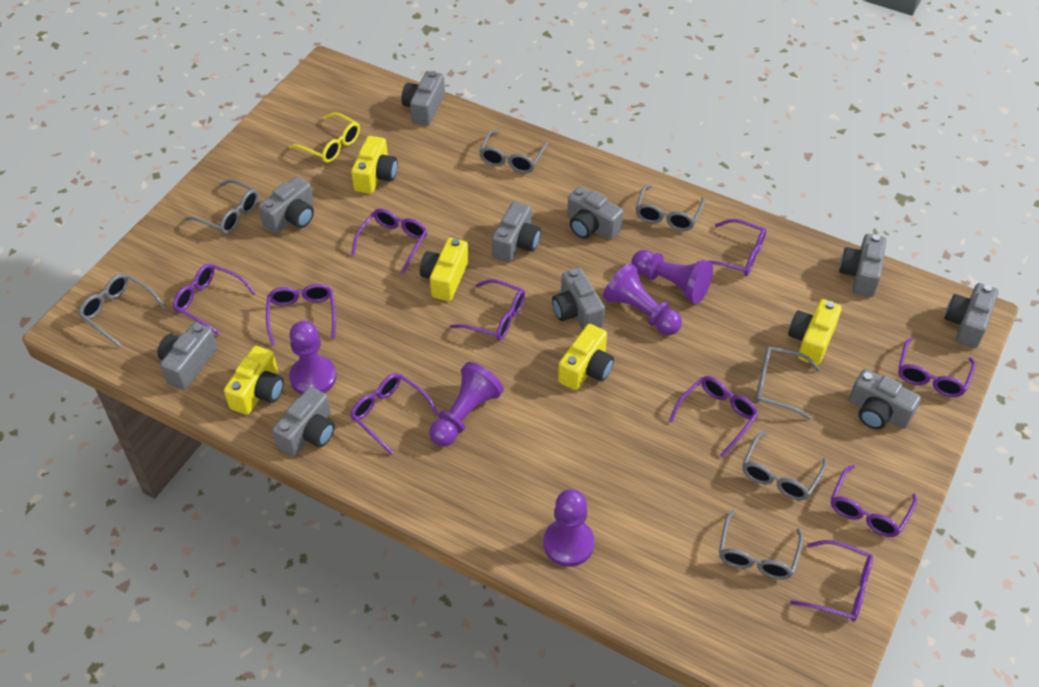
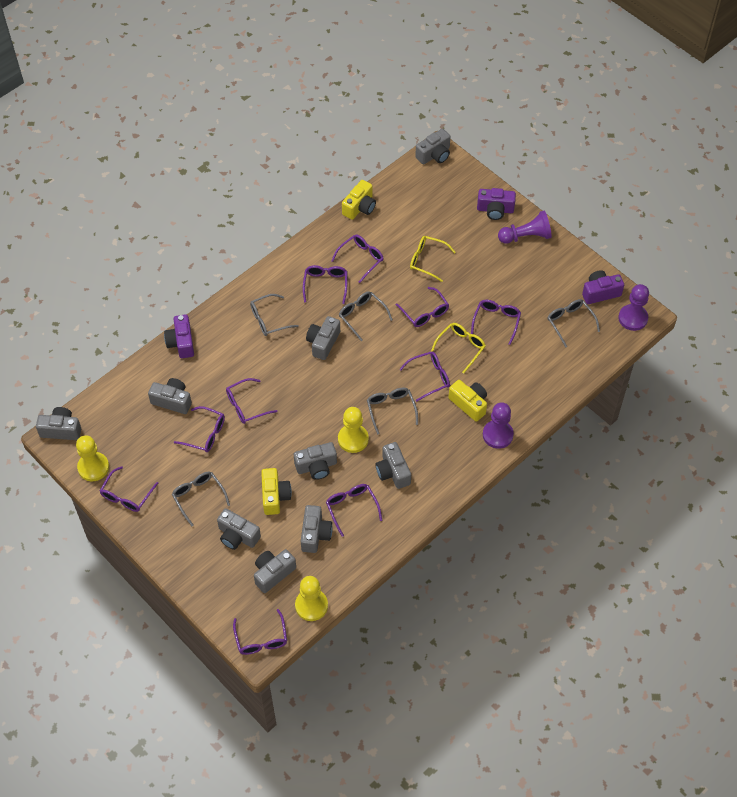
grey camera: 10 -> 9
grey glasses: 7 -> 5
purple camera: 0 -> 3
purple pawn: 5 -> 3
yellow camera: 5 -> 3
yellow glasses: 1 -> 2
yellow pawn: 0 -> 3

